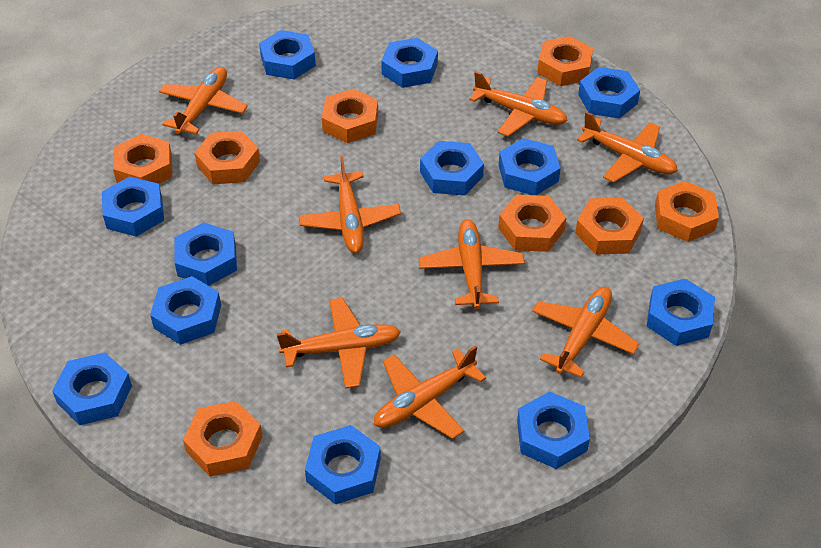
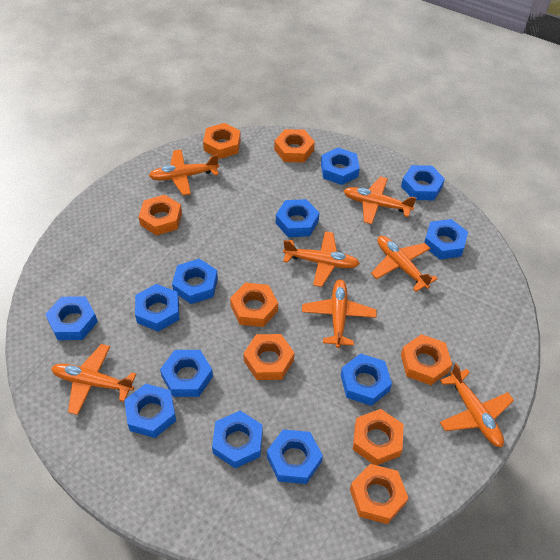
orange plane: 8 -> 7

